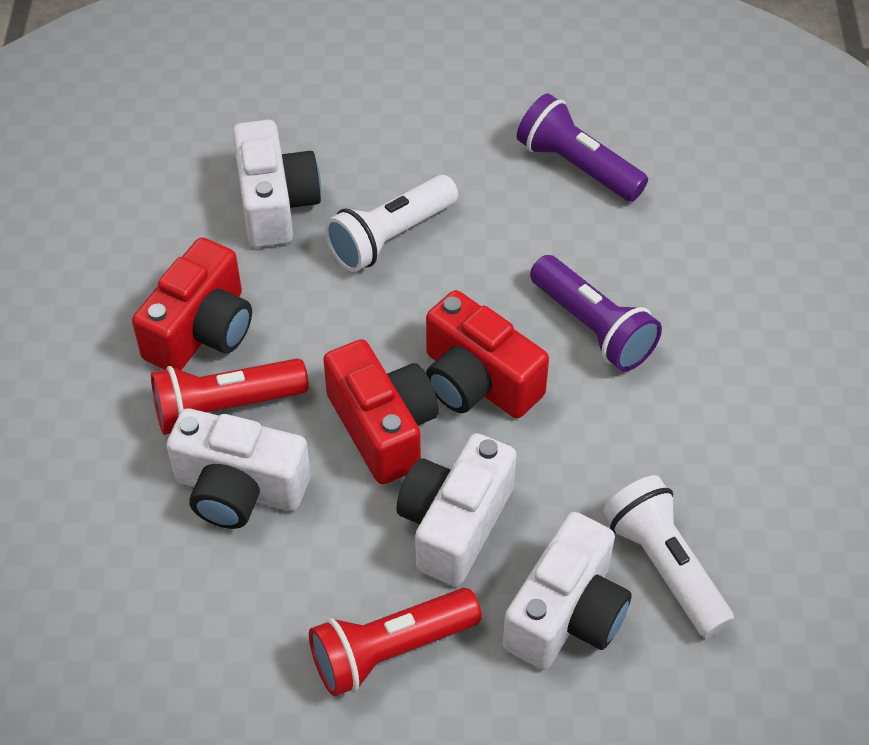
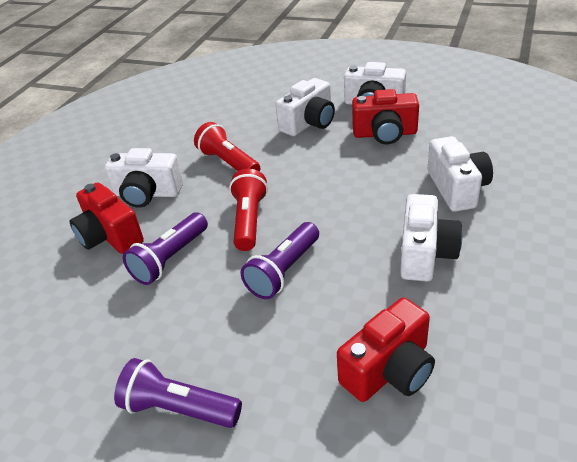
purple flashlight: 2 -> 3
white camera: 4 -> 5
white flashlight: 2 -> 0

